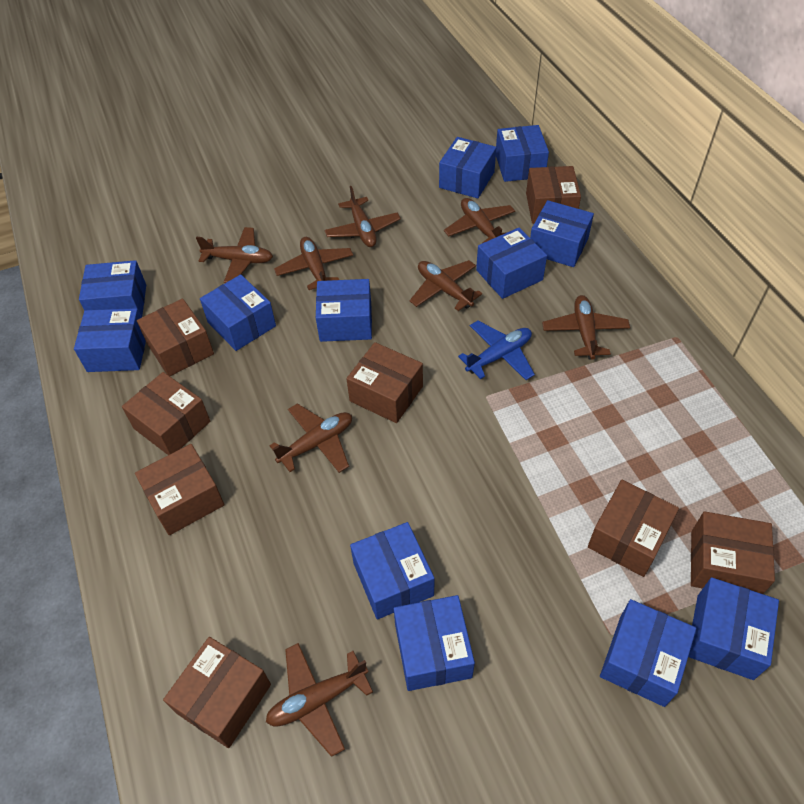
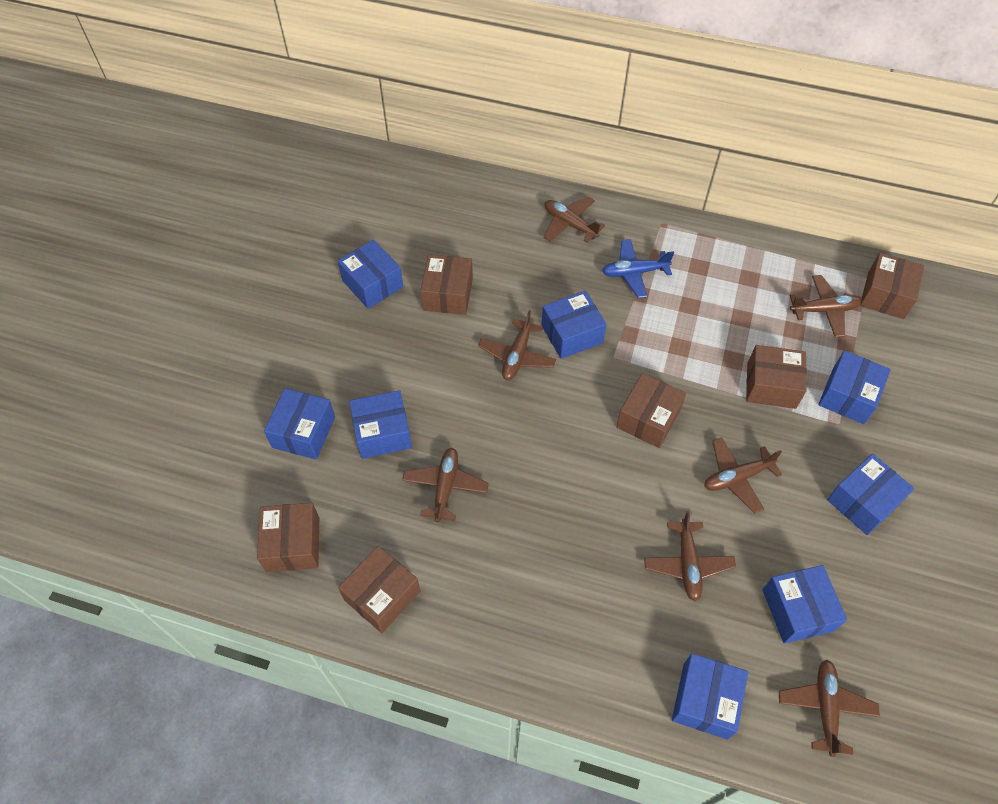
blue box: 12 -> 8
brown box: 8 -> 6
brown plane: 8 -> 7

